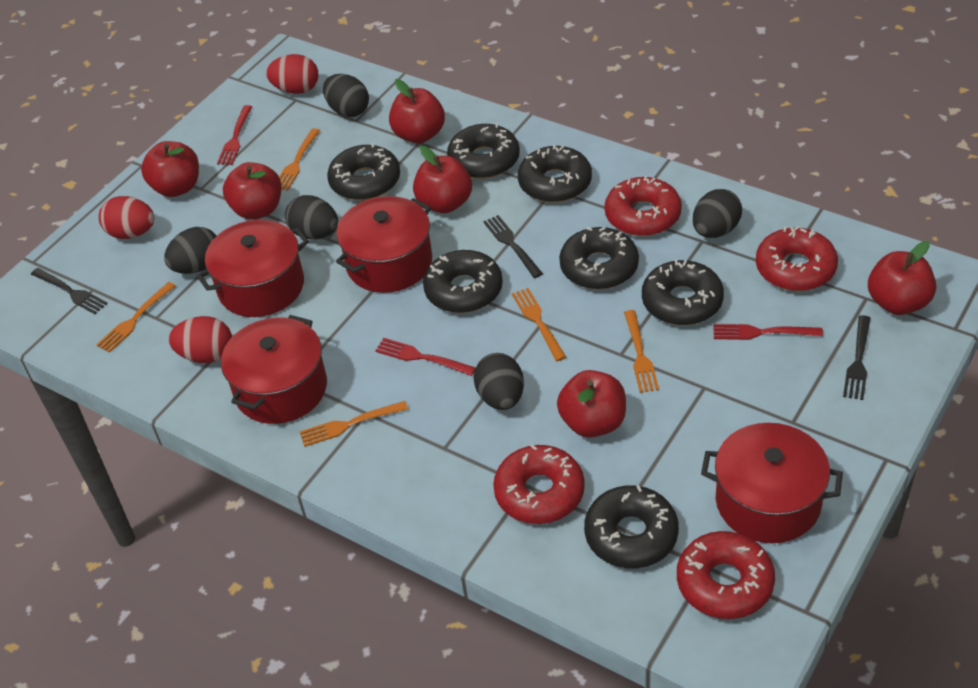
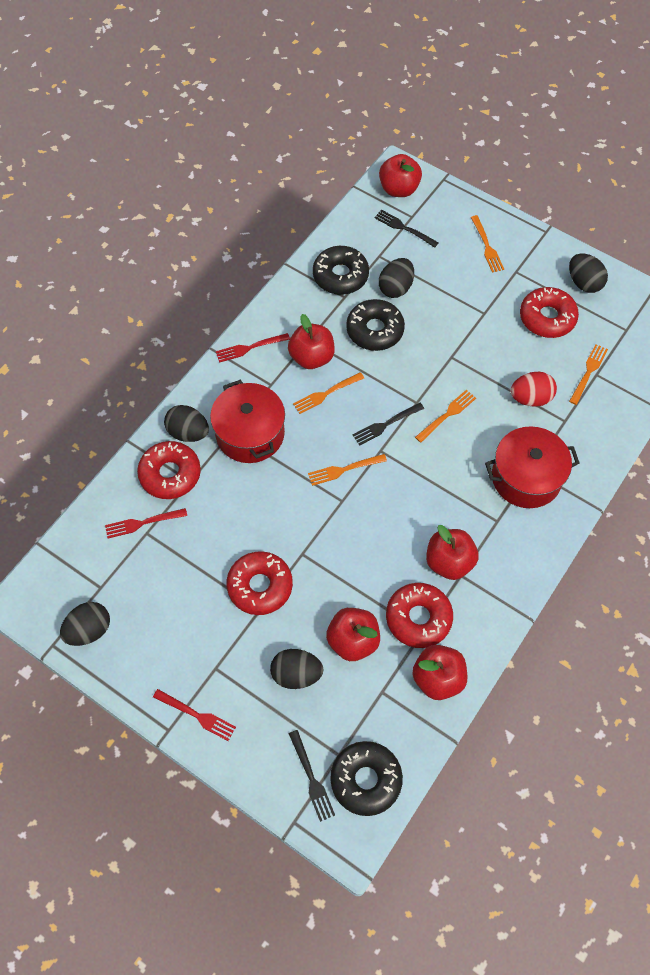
black donut: 7 -> 3
red apple: 6 -> 5
red egg: 3 -> 1
red pot: 4 -> 2

